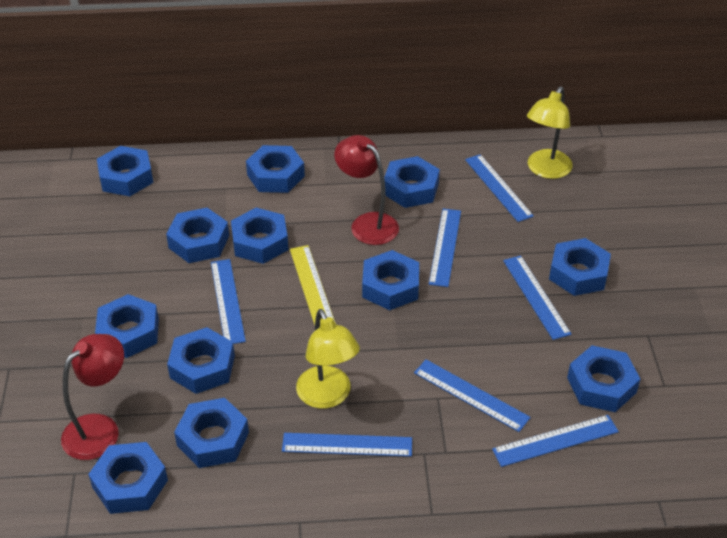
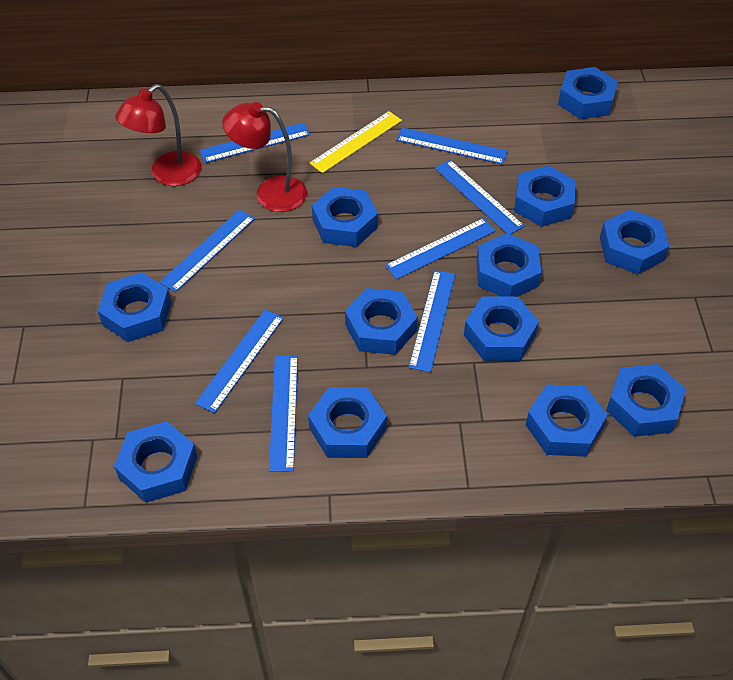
blue ruler: 7 -> 8
yellow lamp: 2 -> 0

